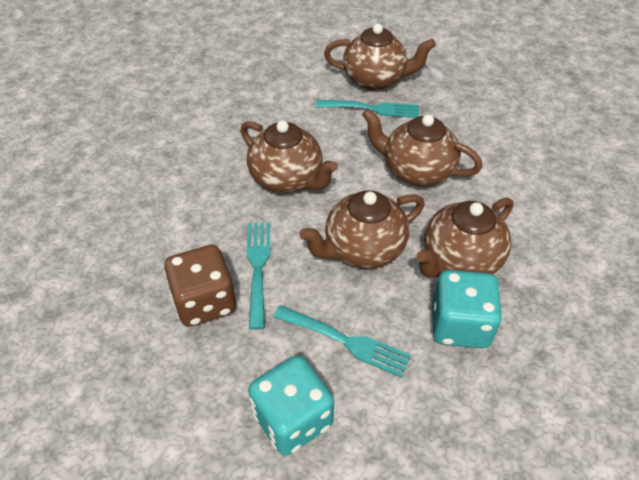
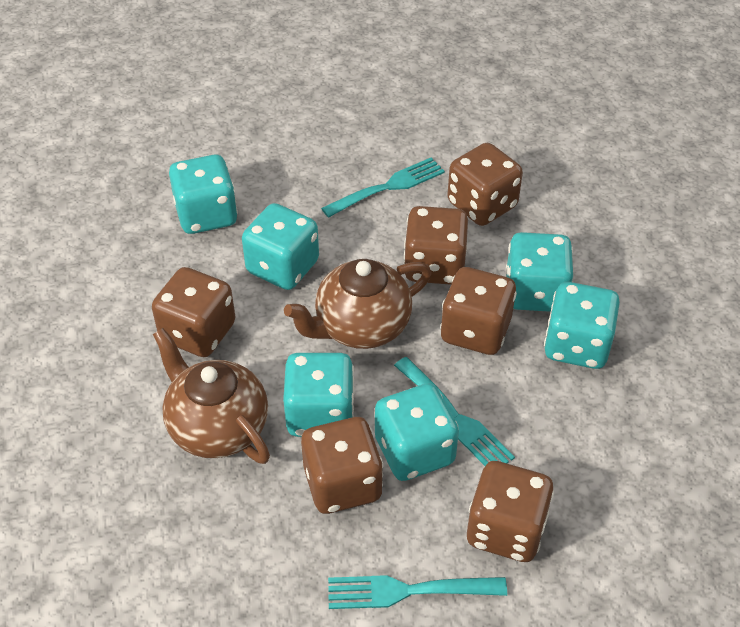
brown dice: 1 -> 6
brown teapot: 5 -> 2
turquoise dice: 2 -> 6

